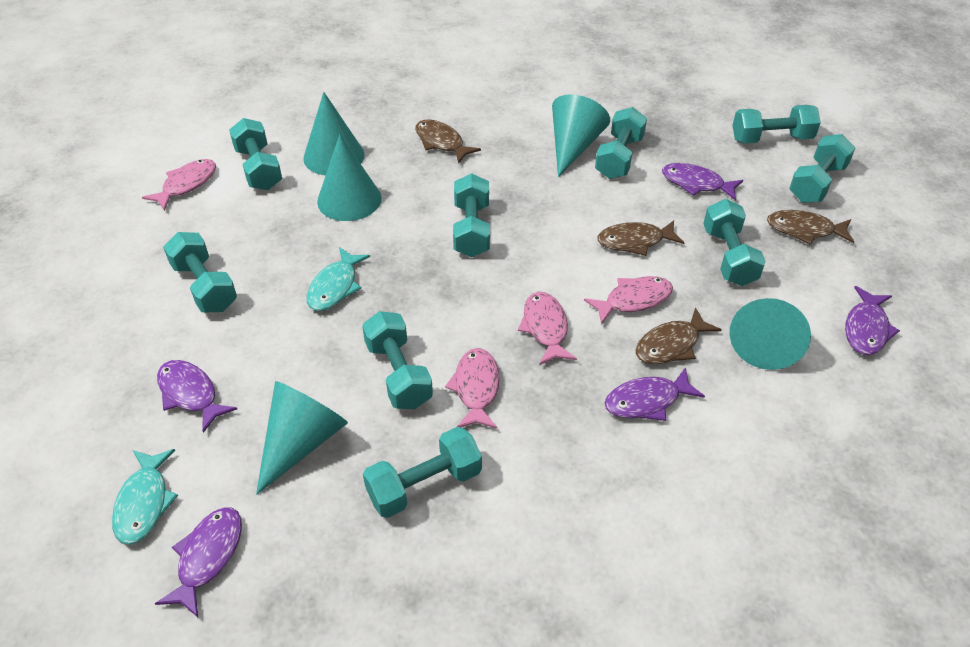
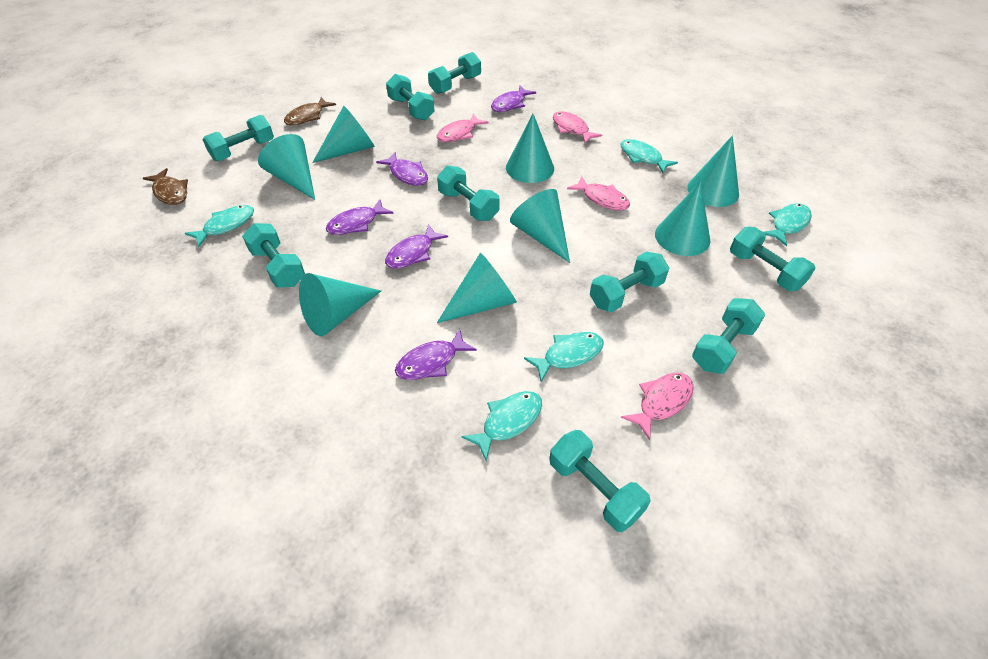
brown fish: 4 -> 2
turquoise cone: 5 -> 8
turquoise fish: 2 -> 5

